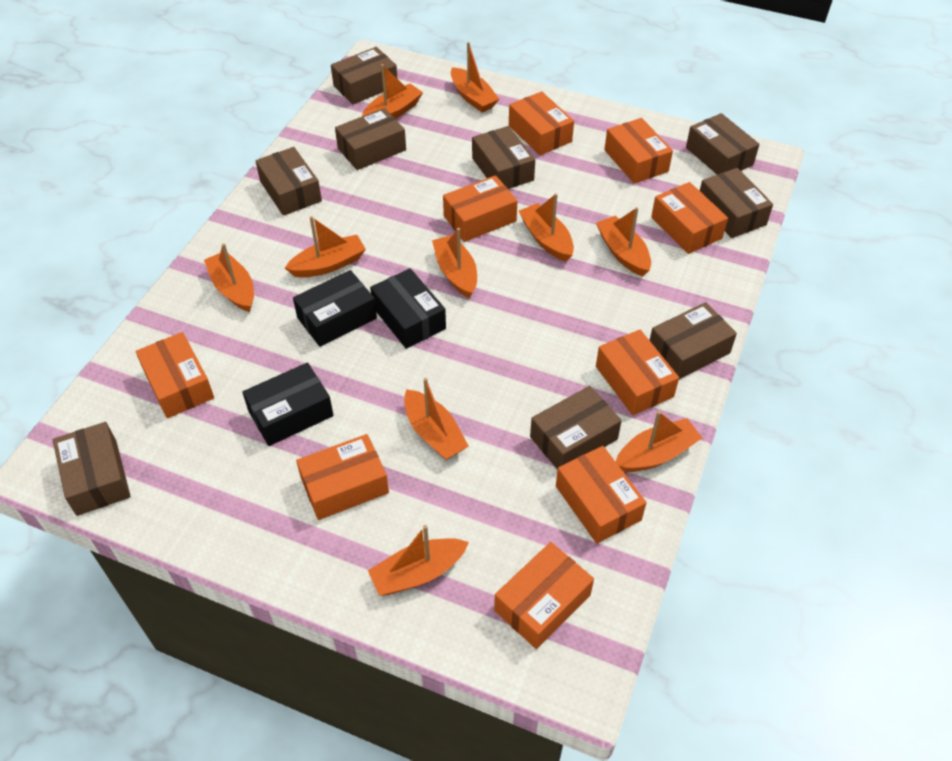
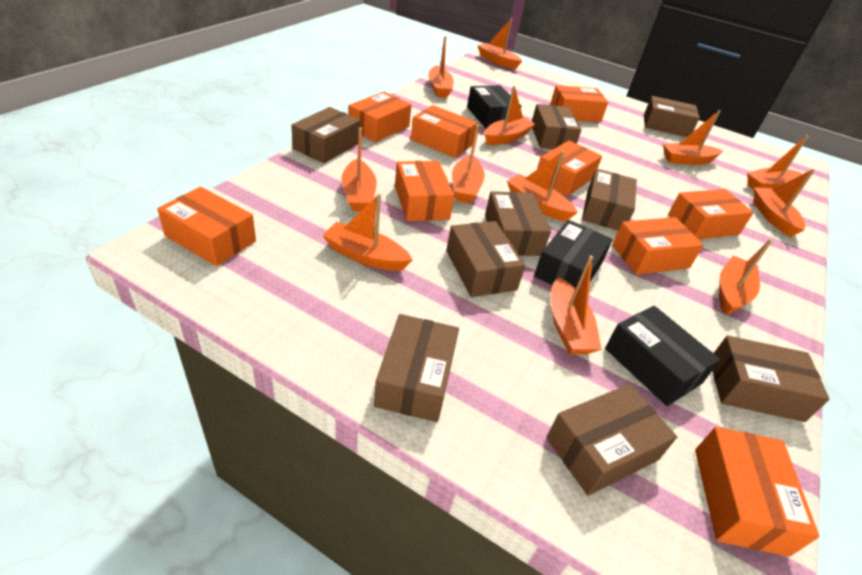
orange boat: 10 -> 12

